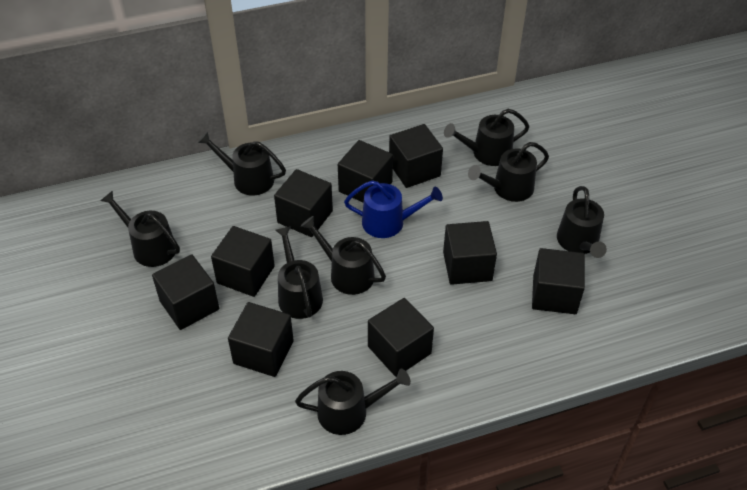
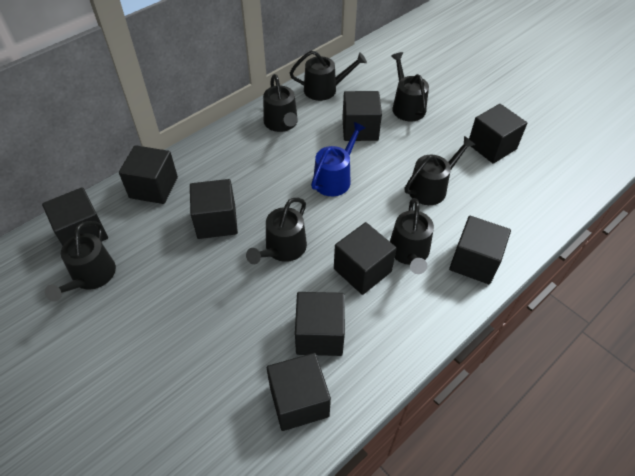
black watering can: 8 -> 7

